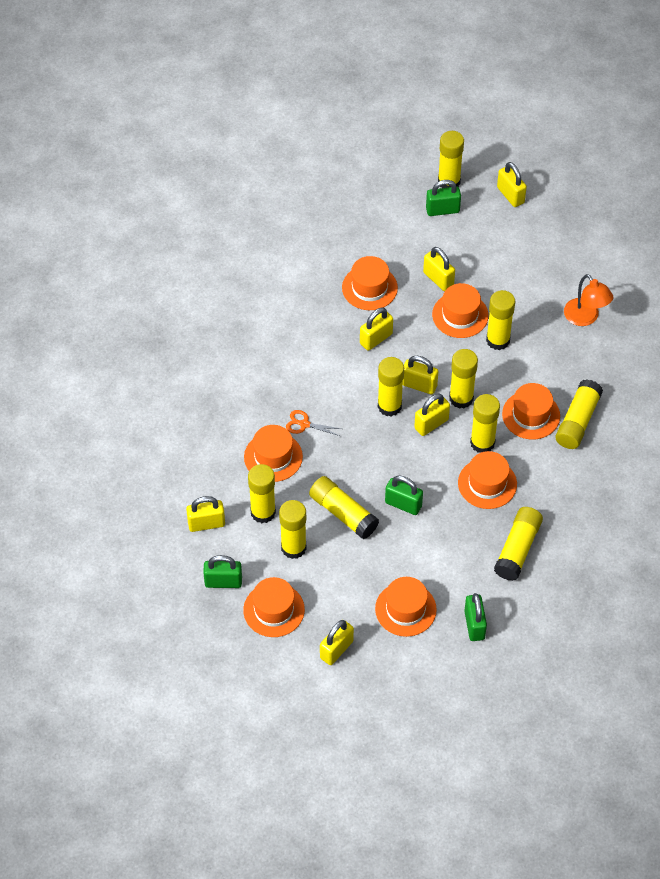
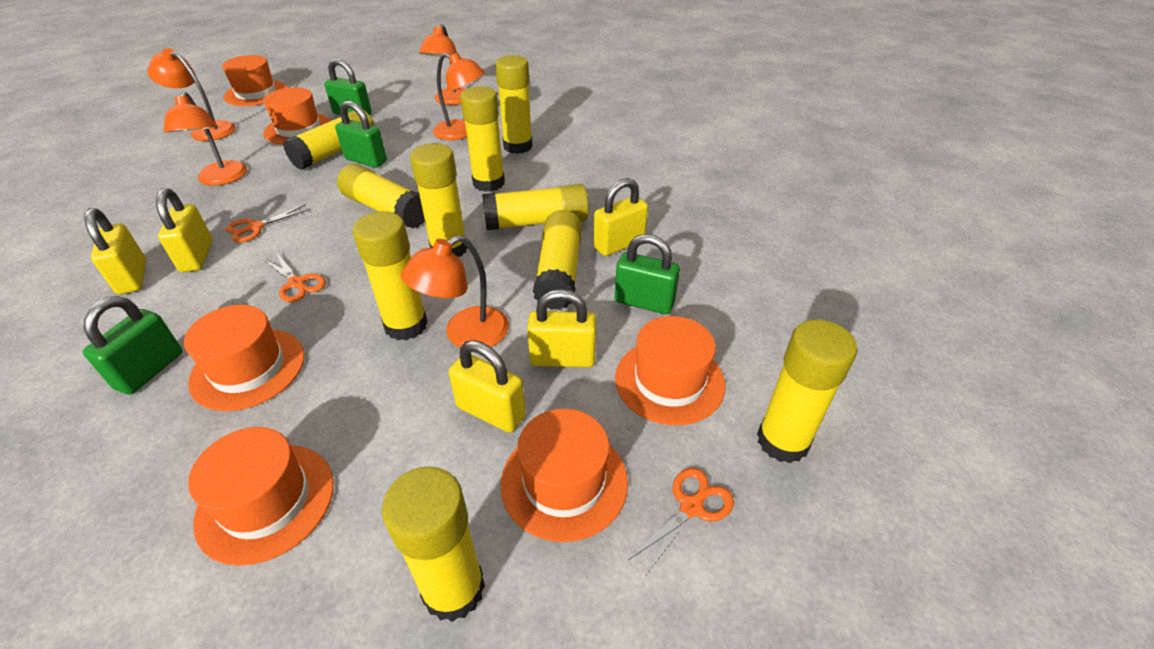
orange hat: 7 -> 6
orange lamp: 1 -> 5
orange scissors: 1 -> 3
yellow padlock: 7 -> 5

